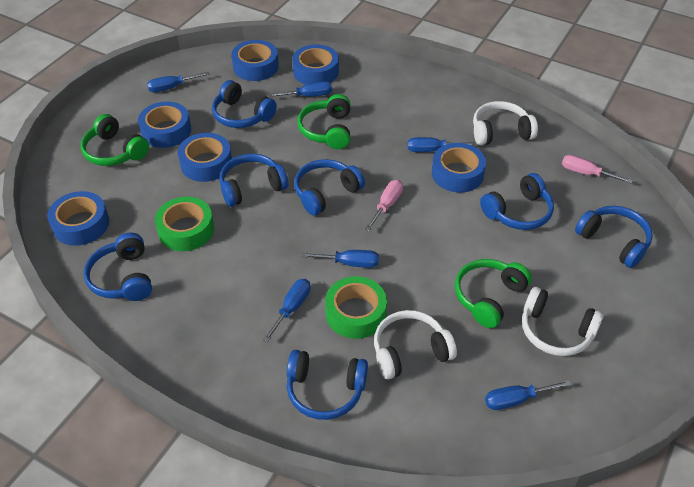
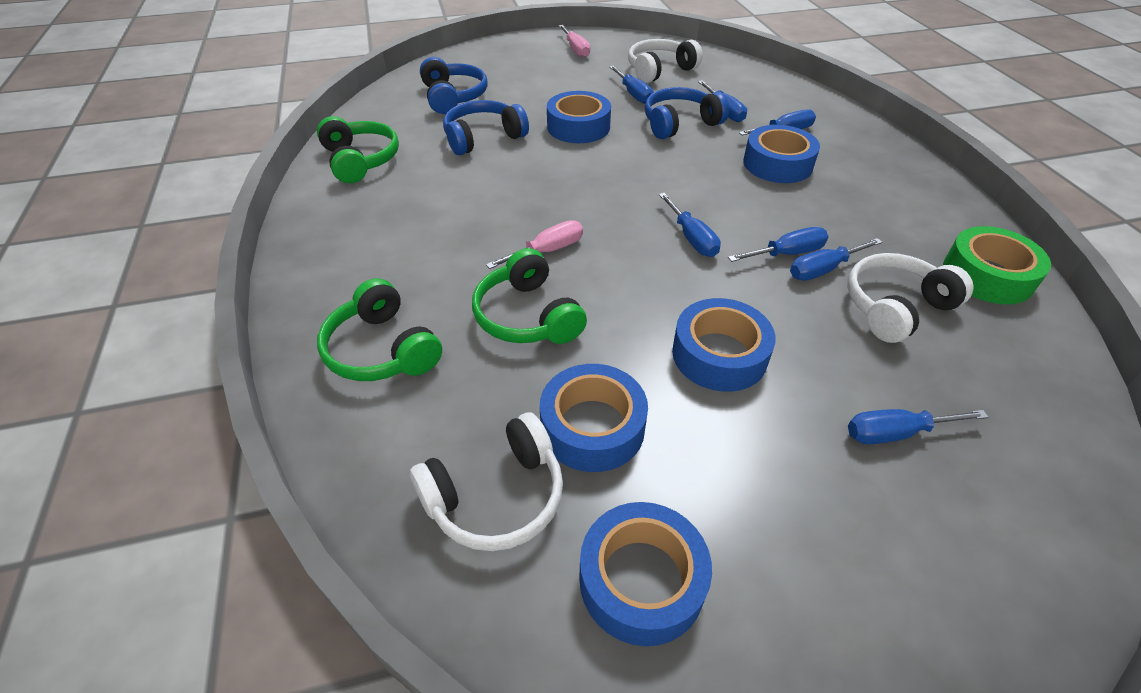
blue headphones: 7 -> 3
blue screwdriver: 6 -> 7
blue tape: 6 -> 5
green tape: 2 -> 1

